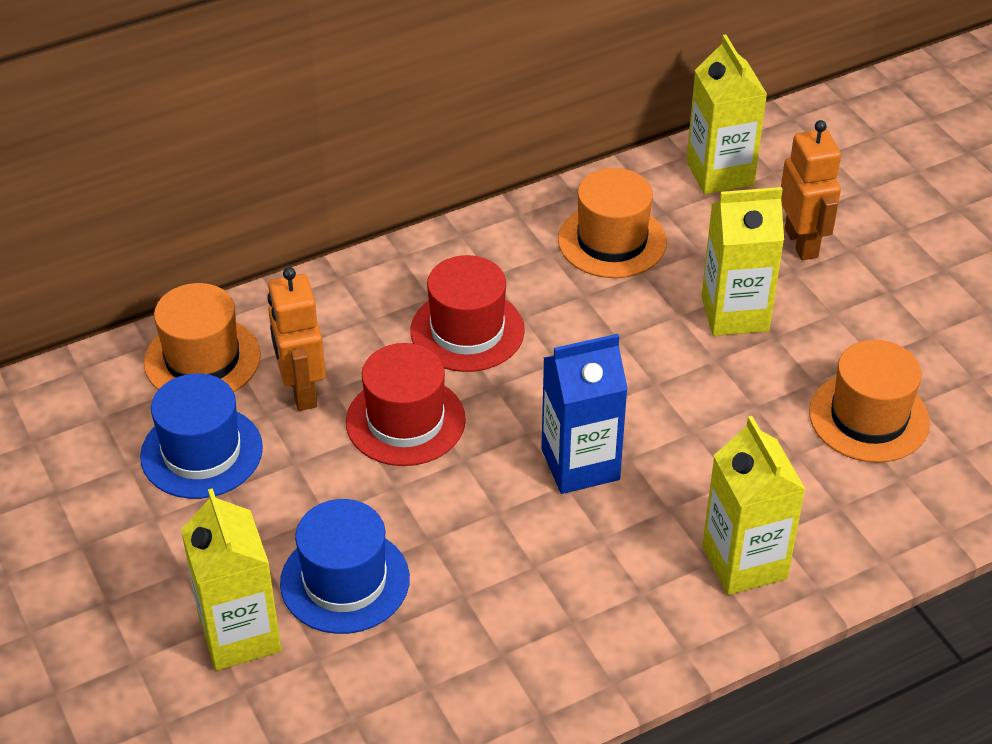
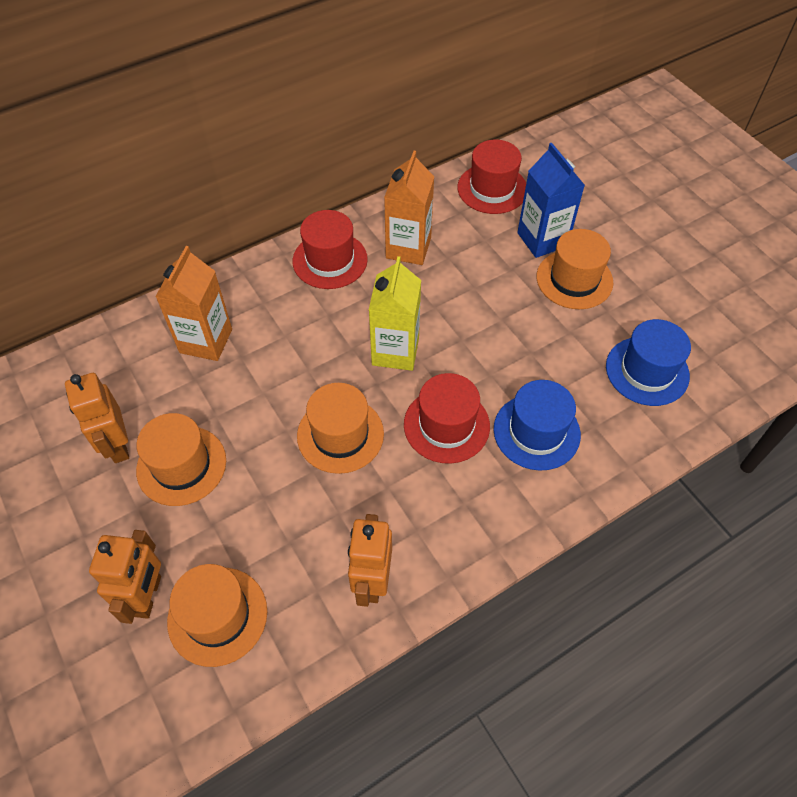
orange carton: 0 -> 2
orange hat: 3 -> 4
orange robot: 2 -> 3
red hat: 2 -> 3
yellow carton: 4 -> 1

